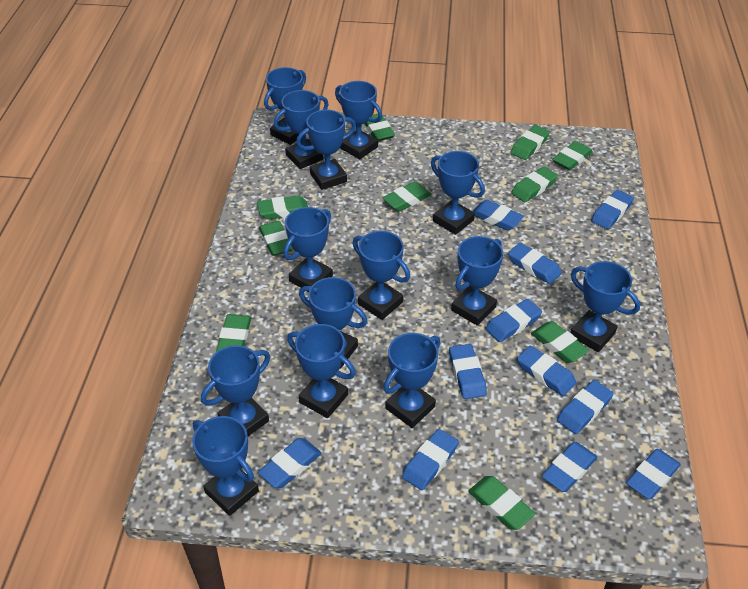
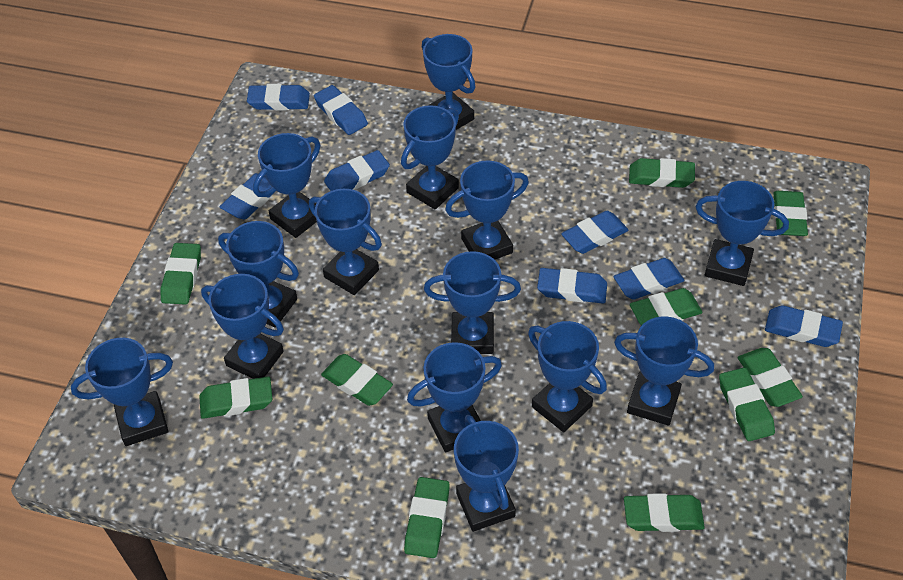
blue eraser: 11 -> 8

